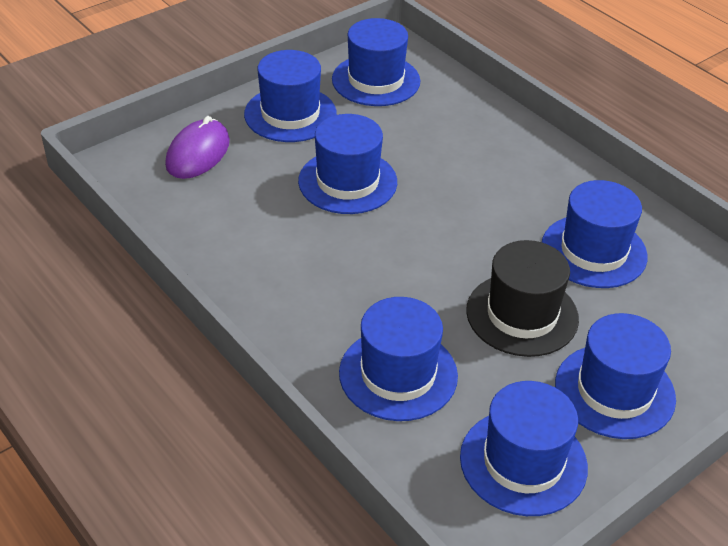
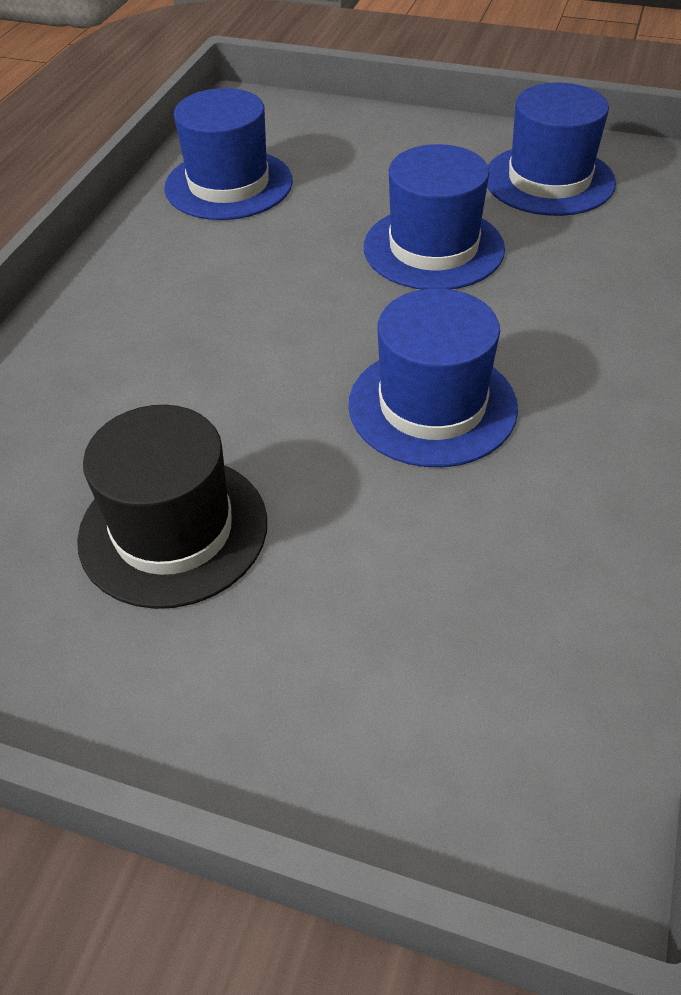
blue hat: 7 -> 4
purple mouse: 1 -> 0

